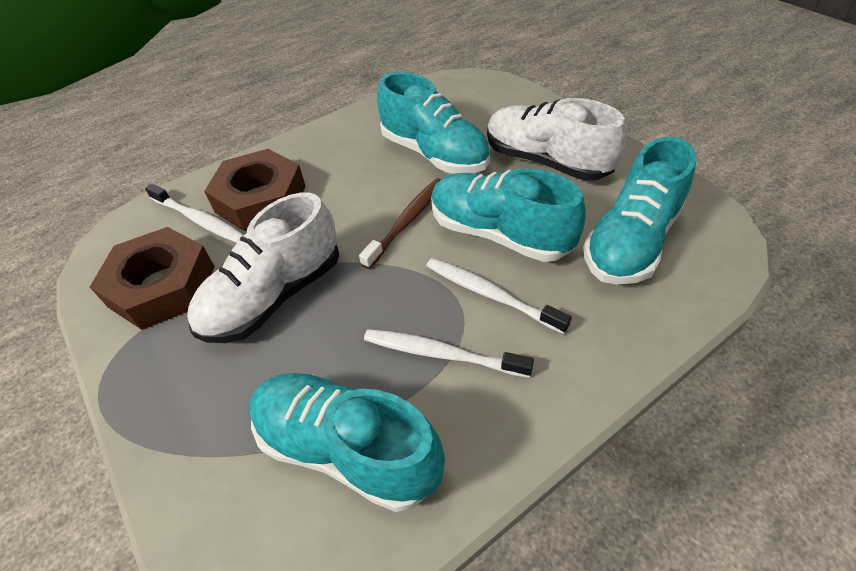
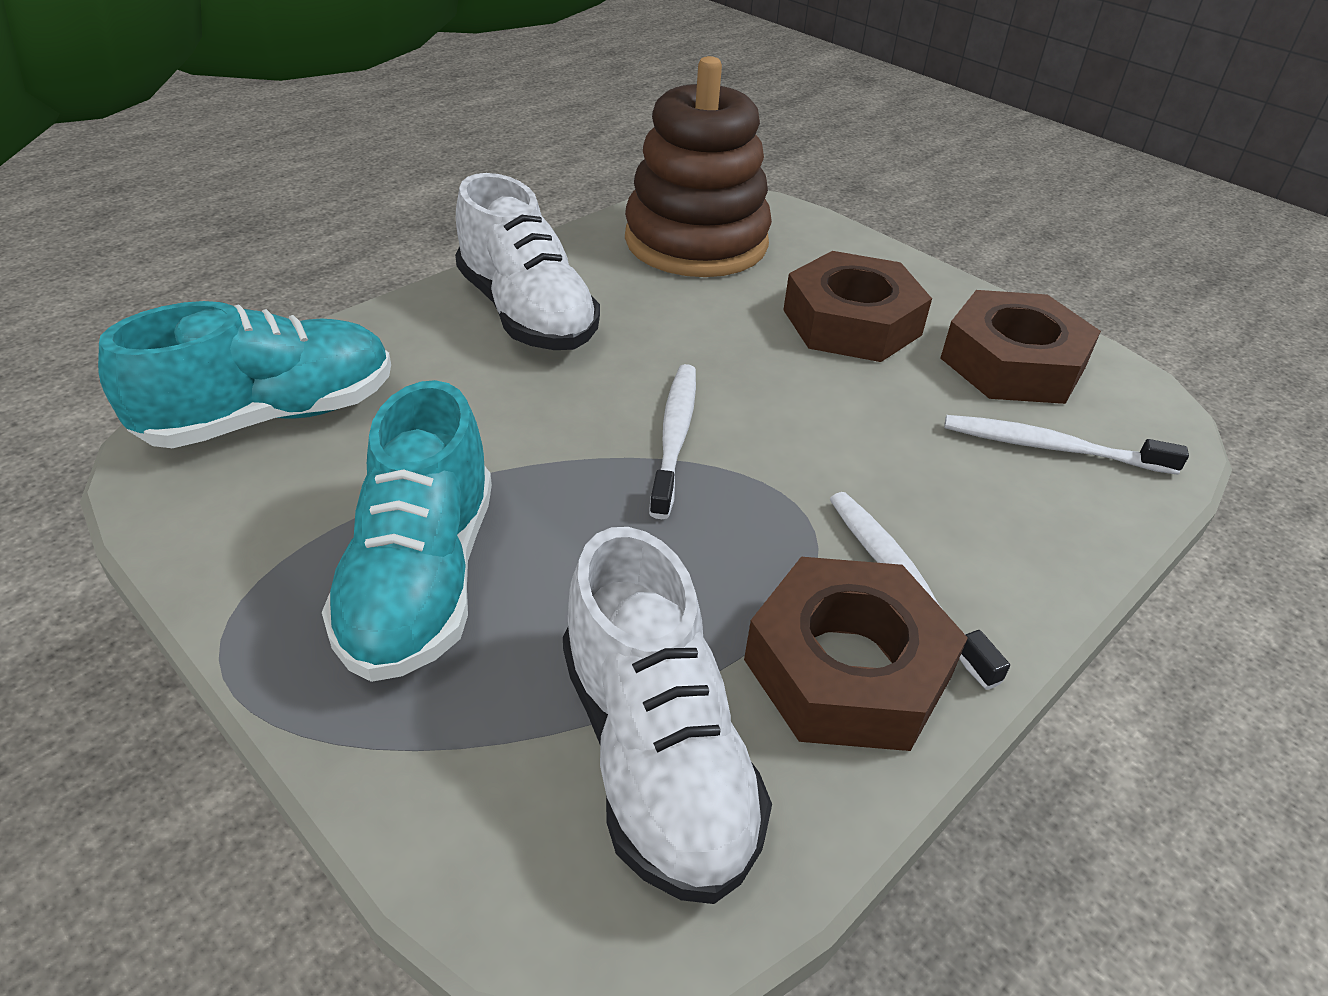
brown nut: 2 -> 3
brown stacking toy: 0 -> 1
brown toothbrush: 1 -> 0
turquoise shoe: 4 -> 2

